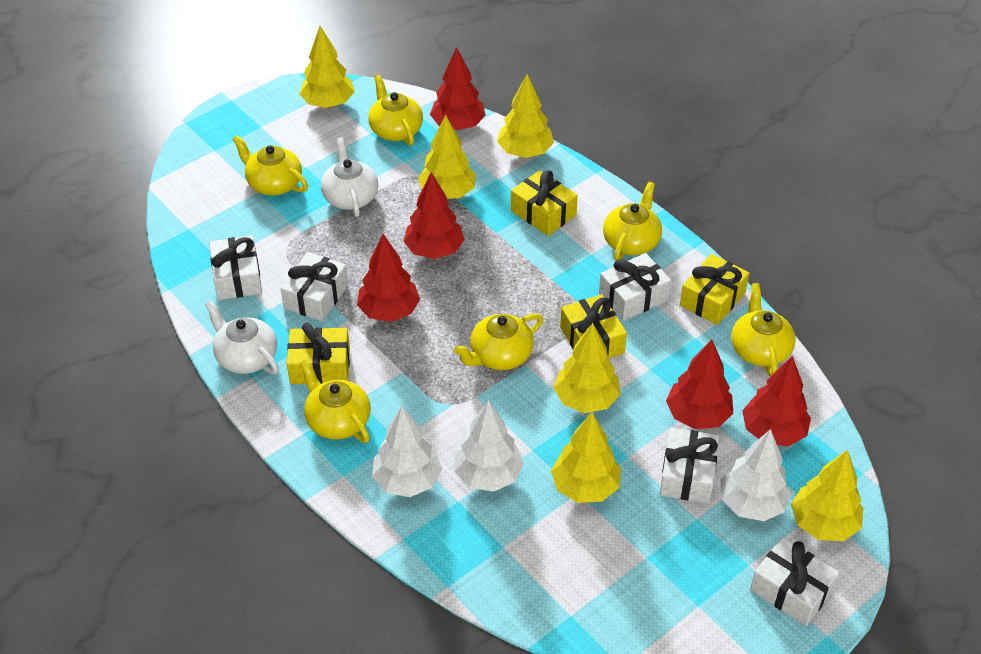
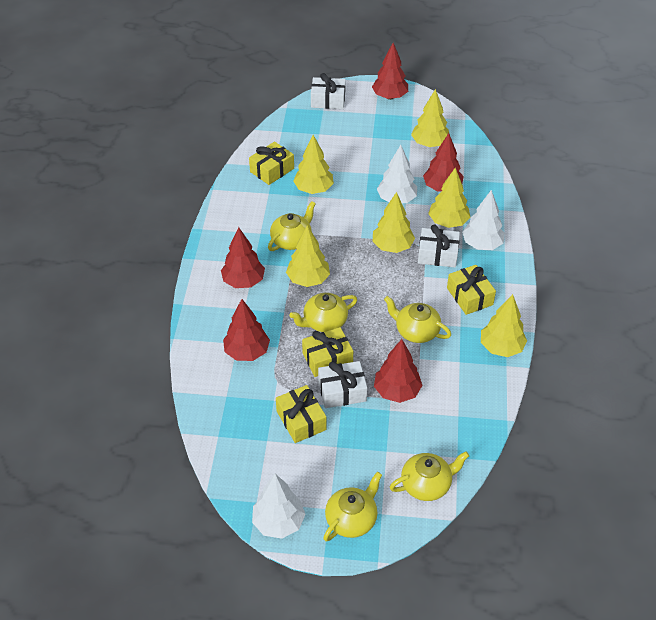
white gift: 5 -> 3
white teapot: 2 -> 0
yellow teapot: 6 -> 5

